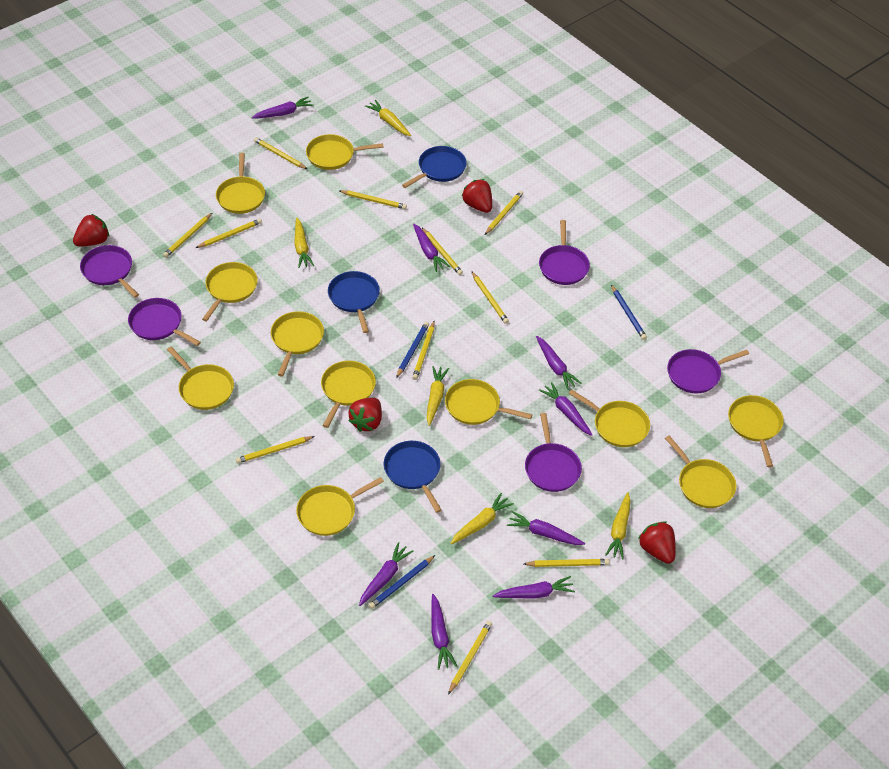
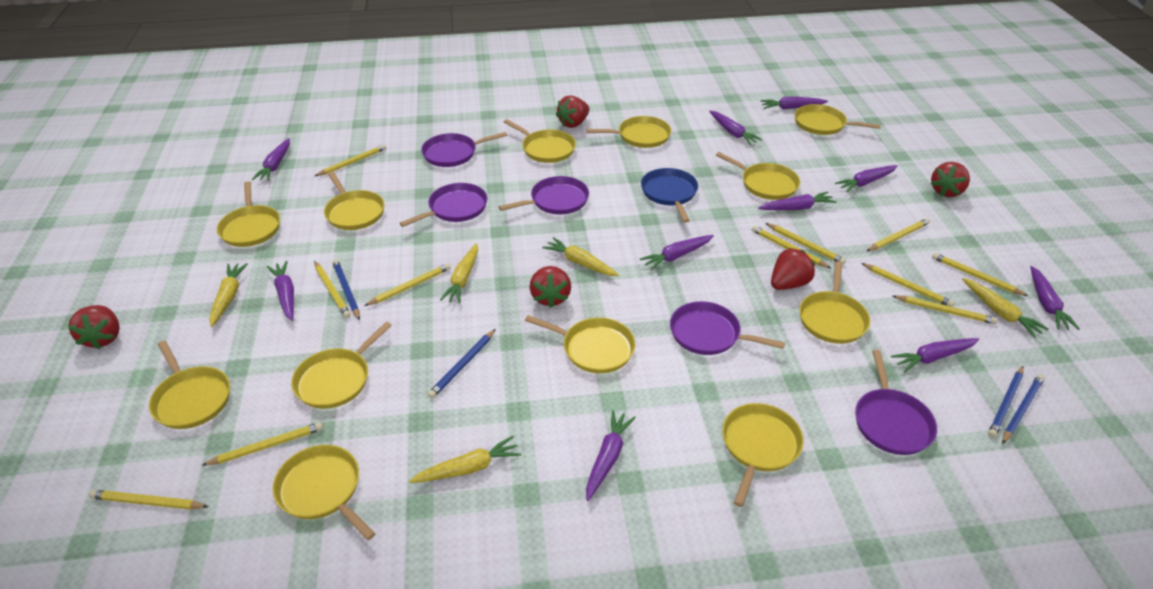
blue pan: 3 -> 1
blue pencil: 3 -> 4
purple carrot: 8 -> 10
red strawberry: 4 -> 5
yellow pan: 11 -> 12

